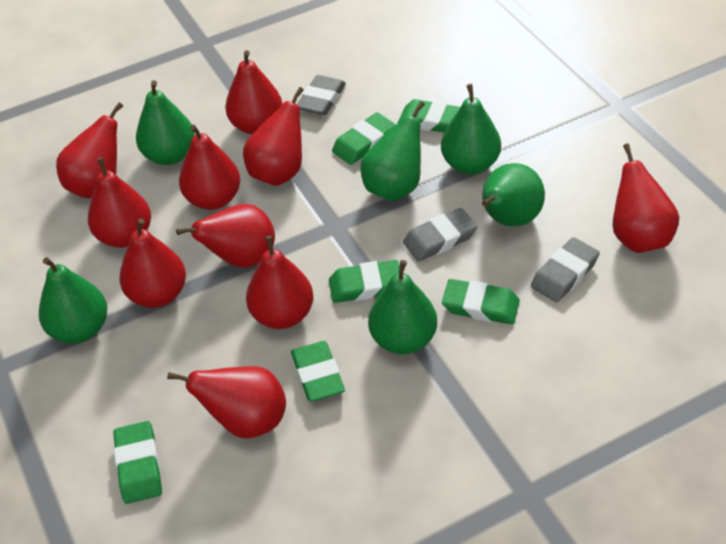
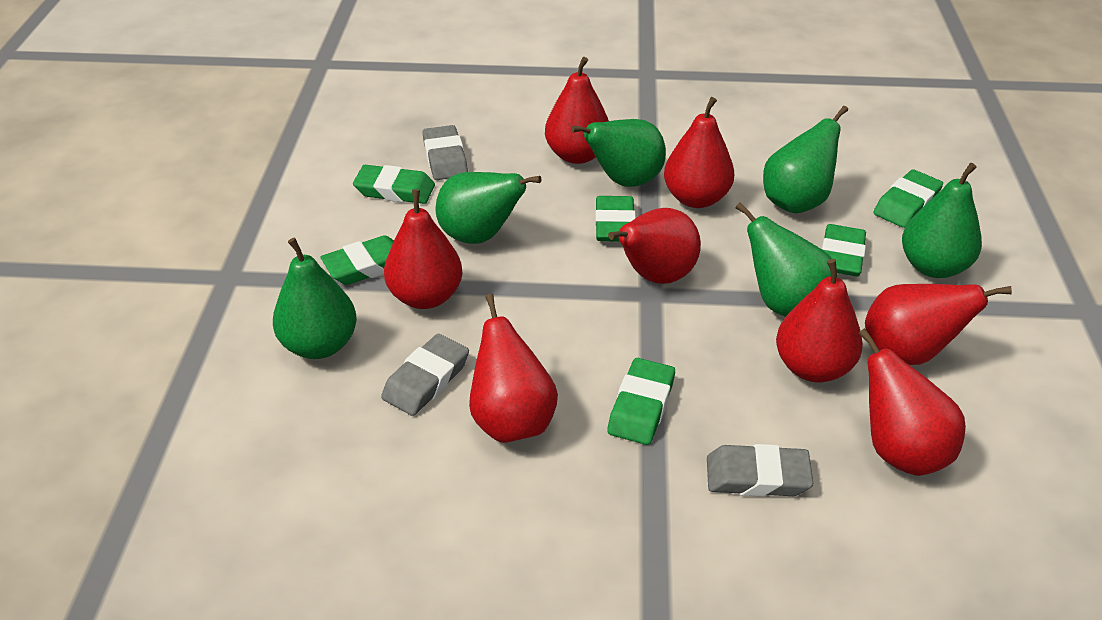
red pear: 10 -> 8

